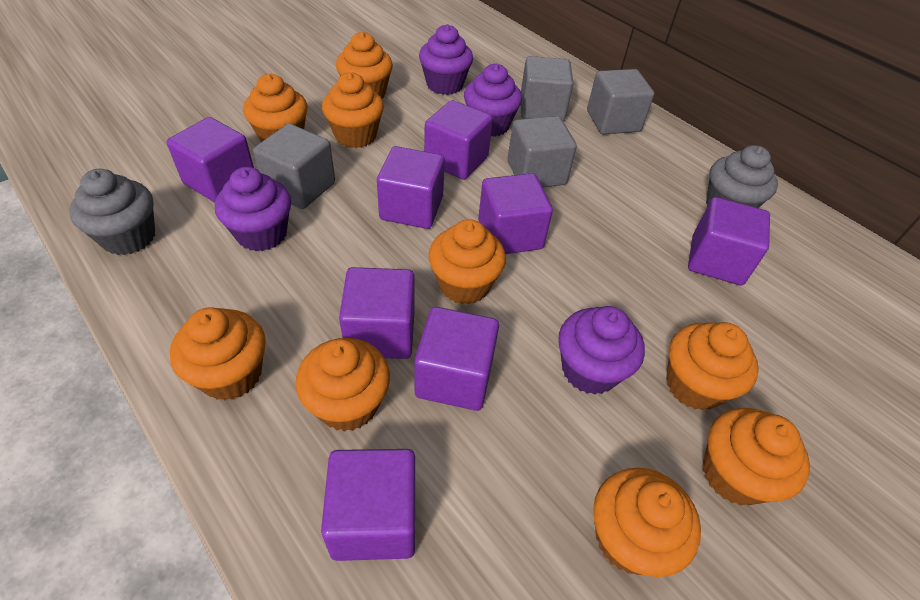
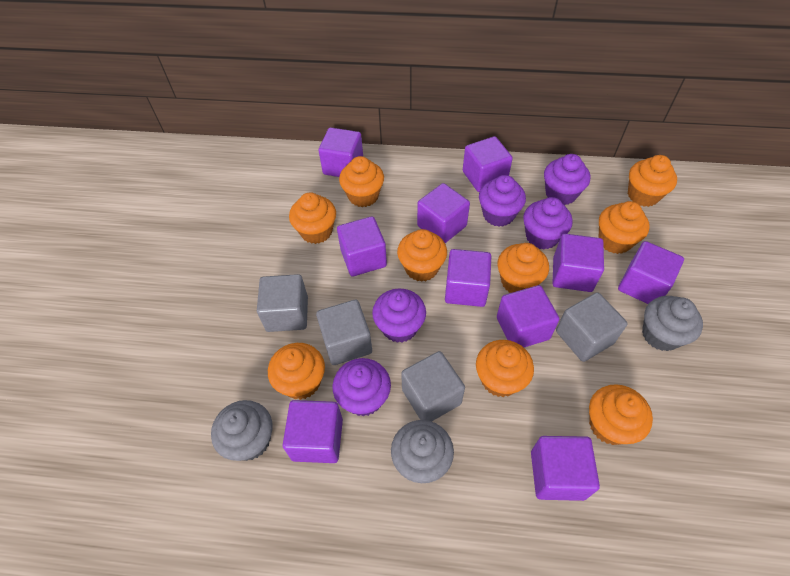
grey cupcake: 2 -> 3
purple cube: 8 -> 10
purple cupcake: 4 -> 5

